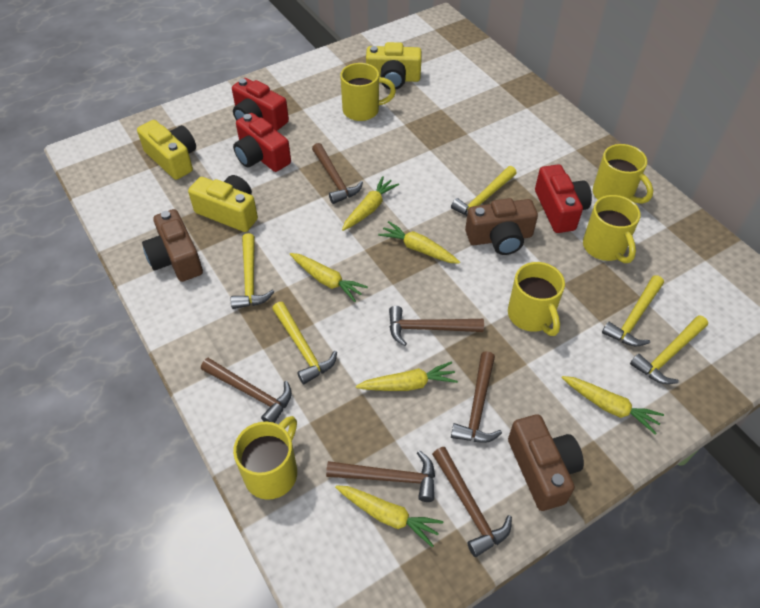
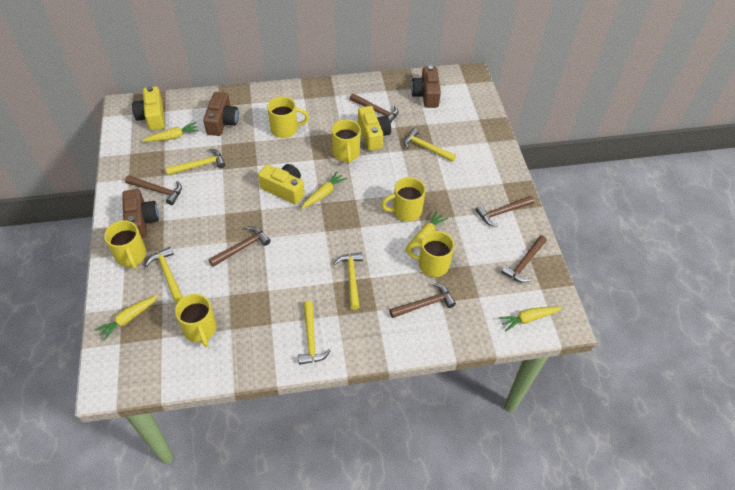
red camera: 3 -> 0
yellow carrot: 6 -> 5
yellow mug: 5 -> 6

